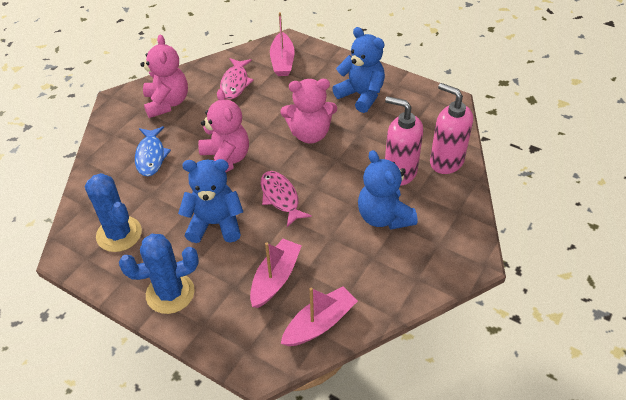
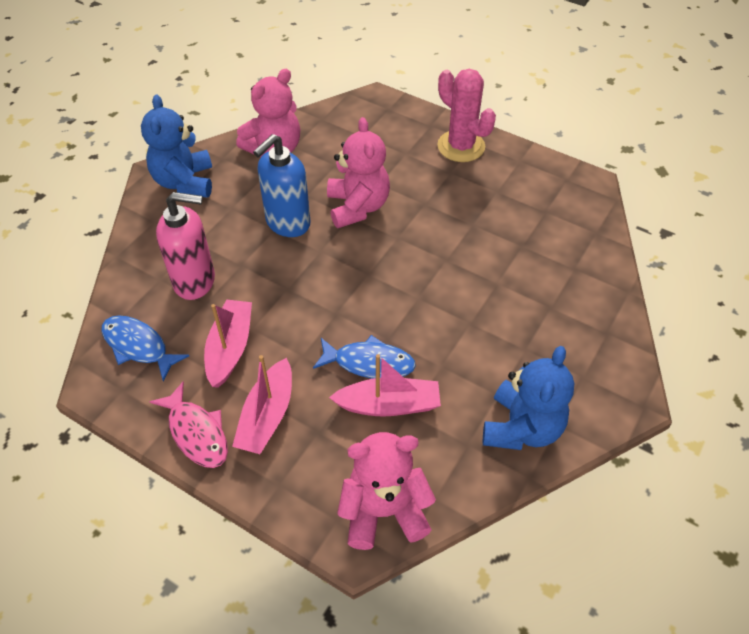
blue cactus: 2 -> 0
blue fish: 1 -> 2
blue soap dispenser: 0 -> 1
blue teddy bear: 3 -> 2
pink cactus: 0 -> 1
pink fish: 2 -> 1
pink soap dispenser: 2 -> 1

